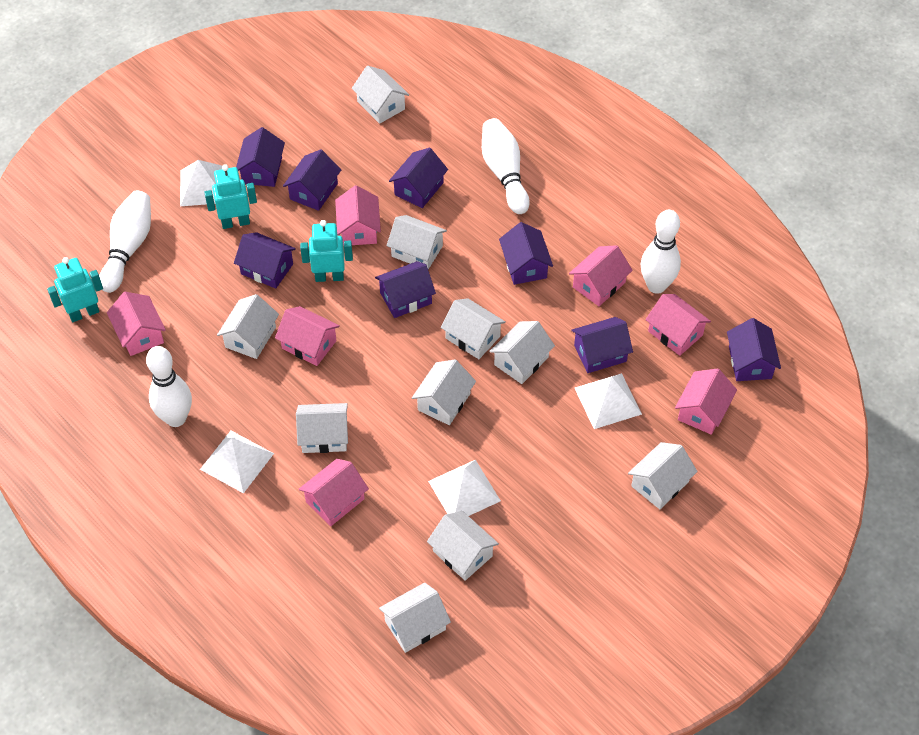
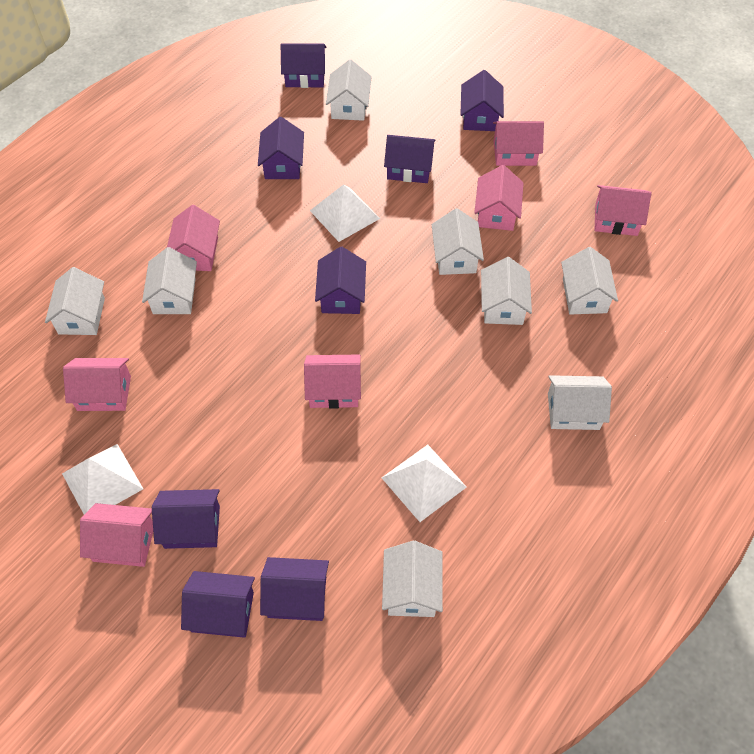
turquoise robot: 3 -> 0
white bowling pin: 4 -> 0
white house: 10 -> 8
white pyramid: 4 -> 3

